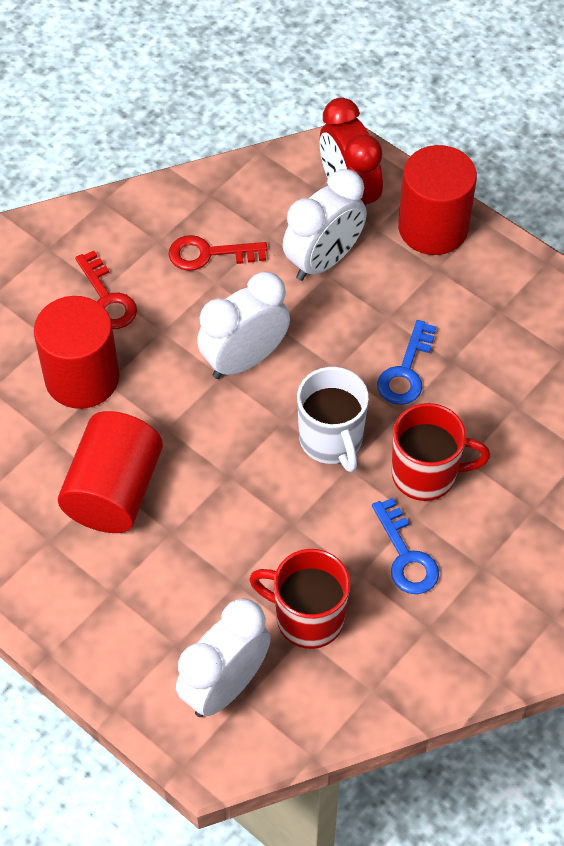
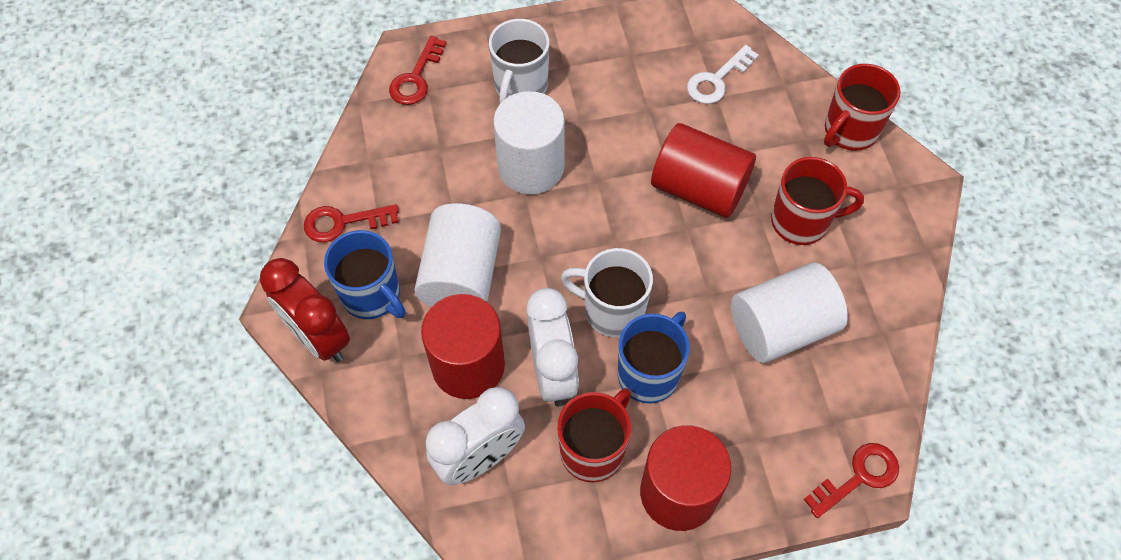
blue key: 2 -> 0
blue mug: 0 -> 2
red key: 2 -> 3
red mug: 2 -> 3
white clock: 3 -> 2
white cylinder: 0 -> 3
white key: 0 -> 1
white mug: 1 -> 2

